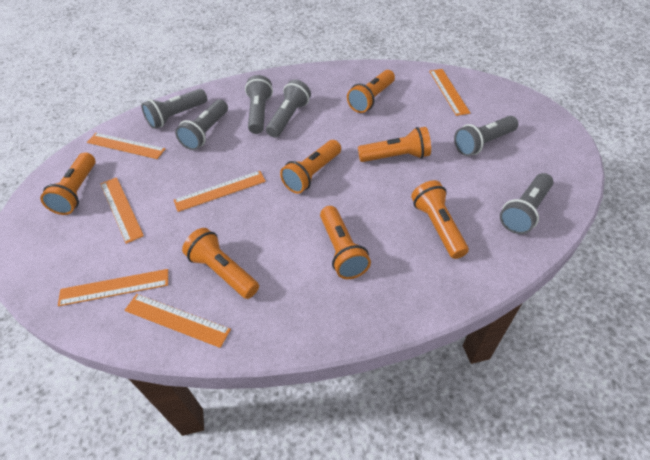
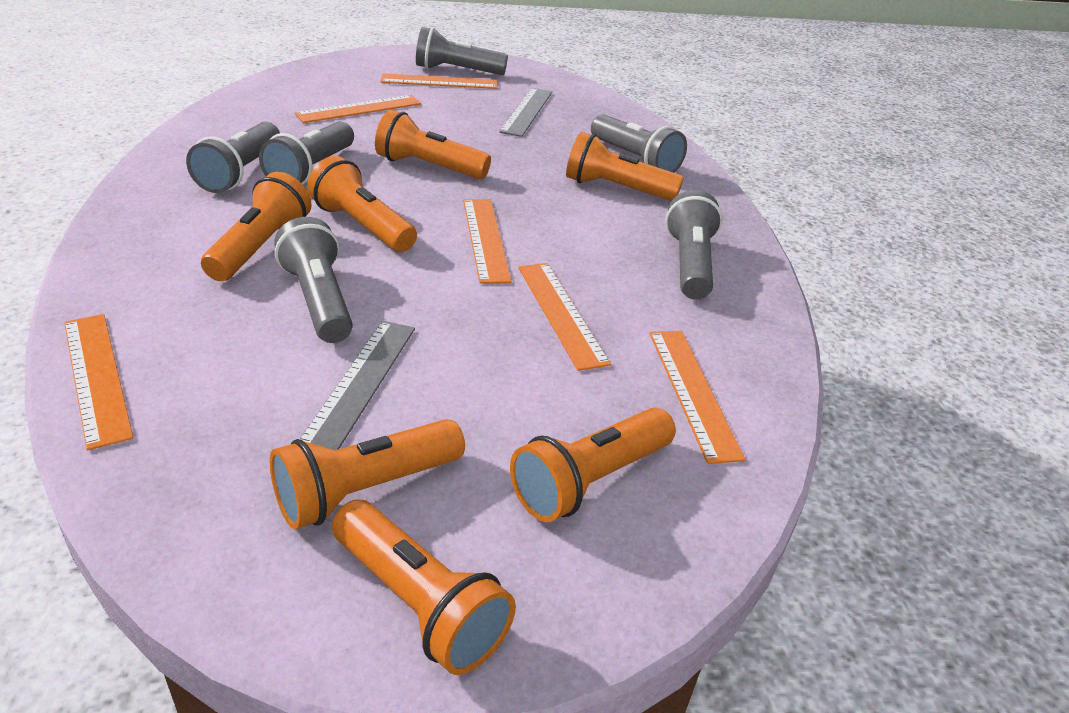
grey ruler: 0 -> 2

